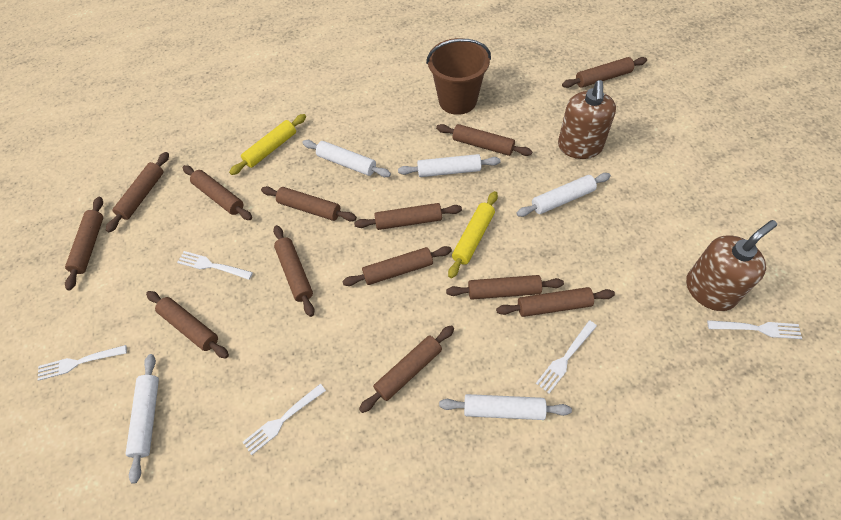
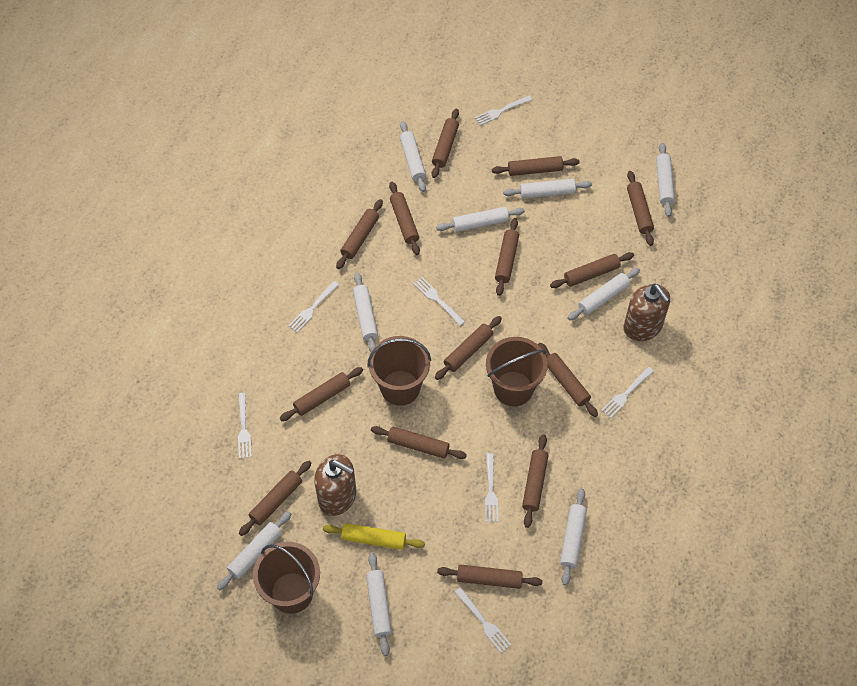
brown bucket: 1 -> 3
brown rolling pin: 13 -> 14
white fork: 5 -> 7
white rolling pin: 5 -> 9
yellow rolling pin: 2 -> 1

